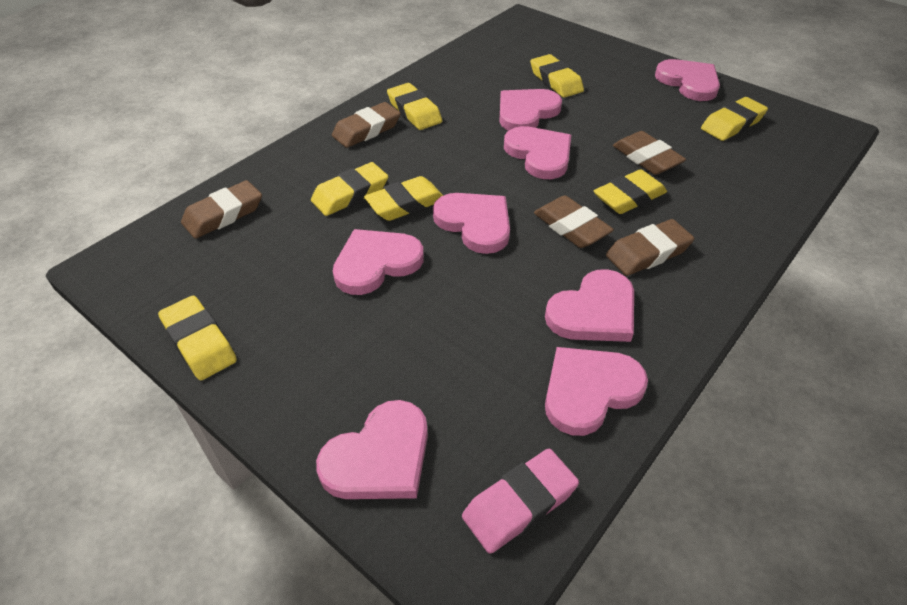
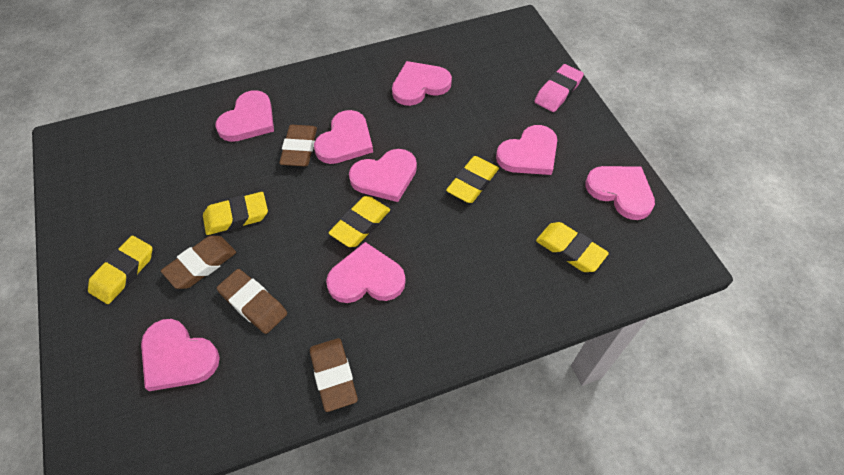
brown eraser: 5 -> 4
yellow eraser: 7 -> 5

